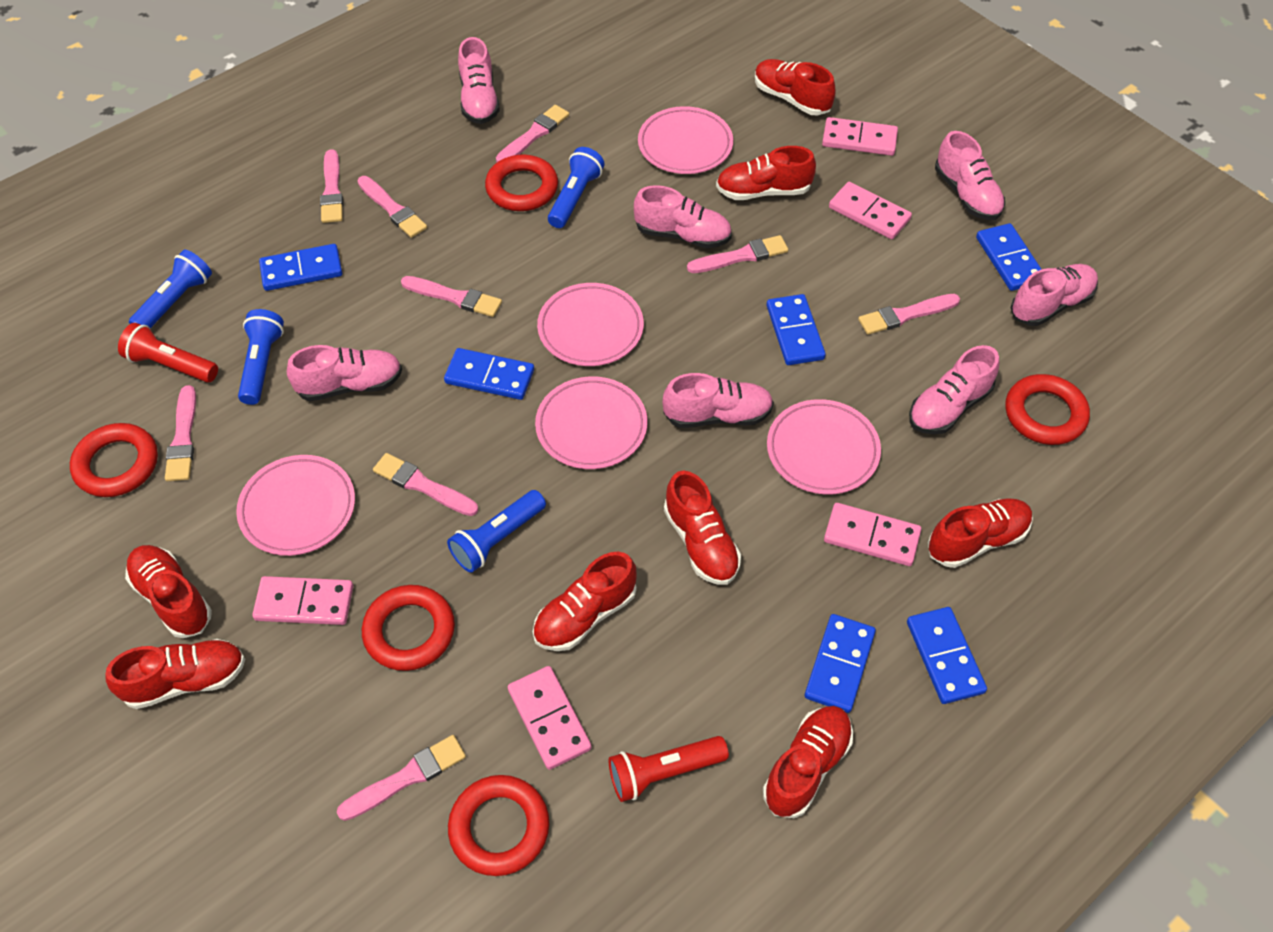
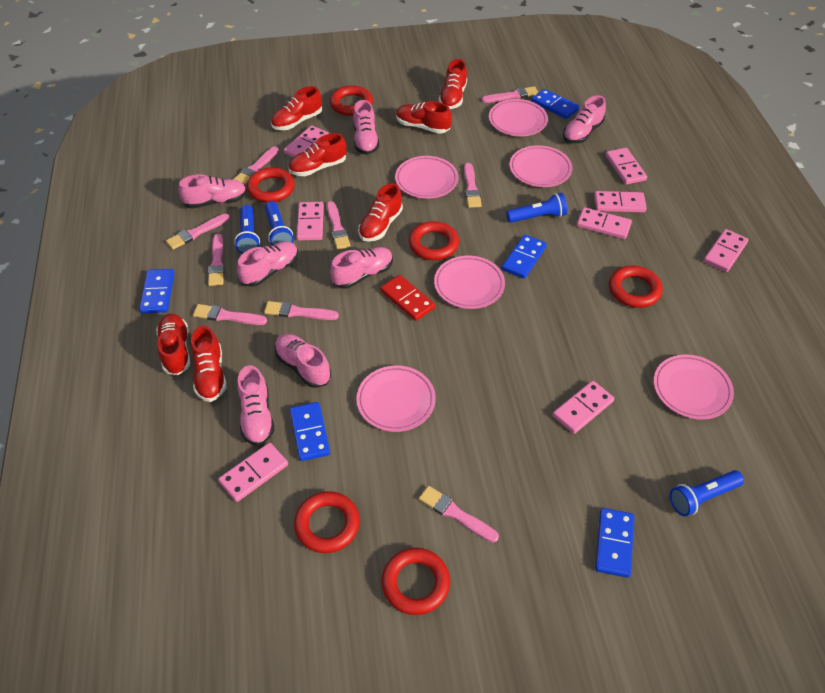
blue domino: 6 -> 5
pink domino: 5 -> 8
pink plate: 5 -> 6
red domino: 0 -> 1
red flashlight: 2 -> 0
red ring: 5 -> 6
red shoe: 8 -> 7

